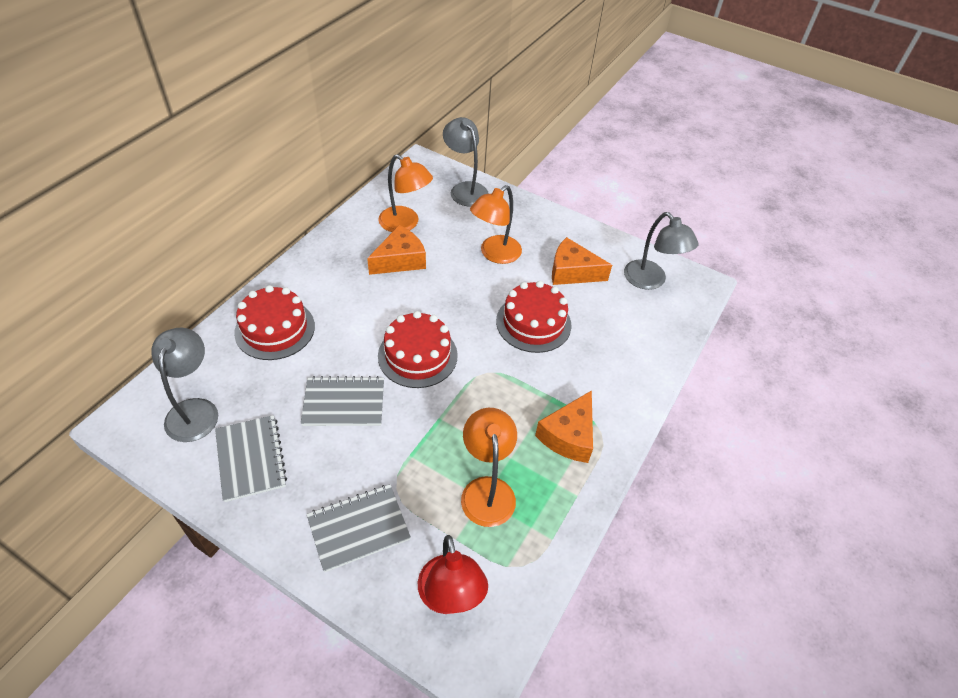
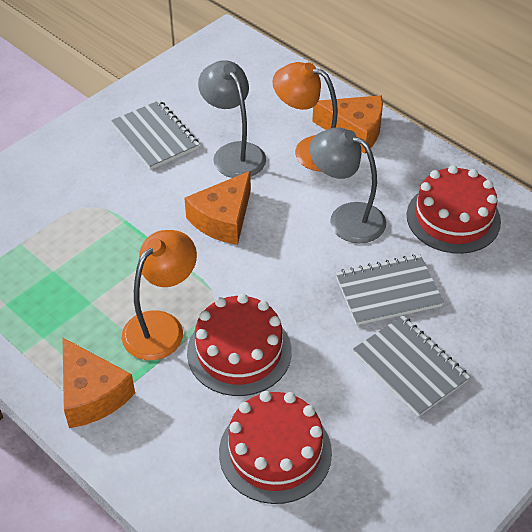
grey lamp: 3 -> 2
orange lamp: 3 -> 2
red lamp: 1 -> 0

